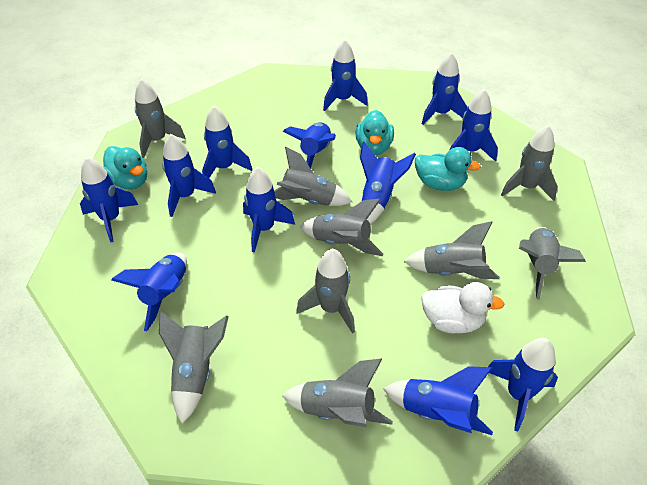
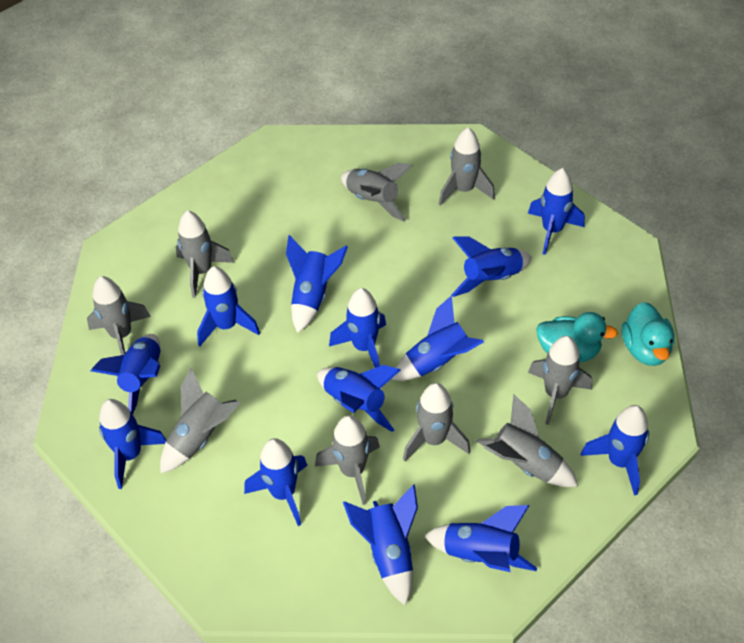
blue rocket: 12 -> 13
turquoise duck: 3 -> 2
white duck: 1 -> 0

